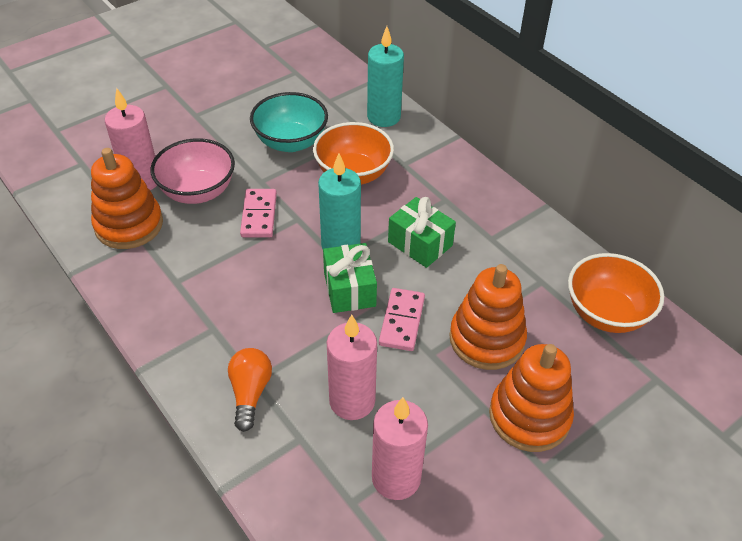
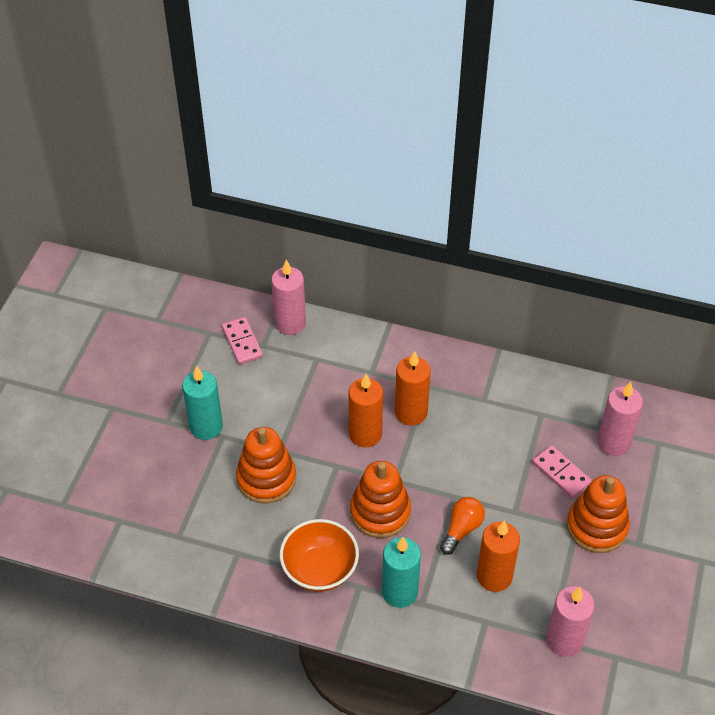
green gift: 2 -> 0
orange bowl: 2 -> 1
orange candle: 0 -> 3
pink bowl: 1 -> 0
turquoise bowl: 1 -> 0

